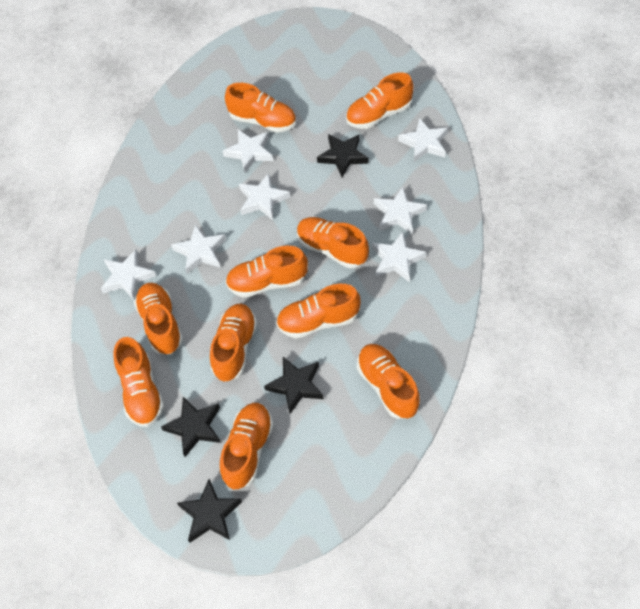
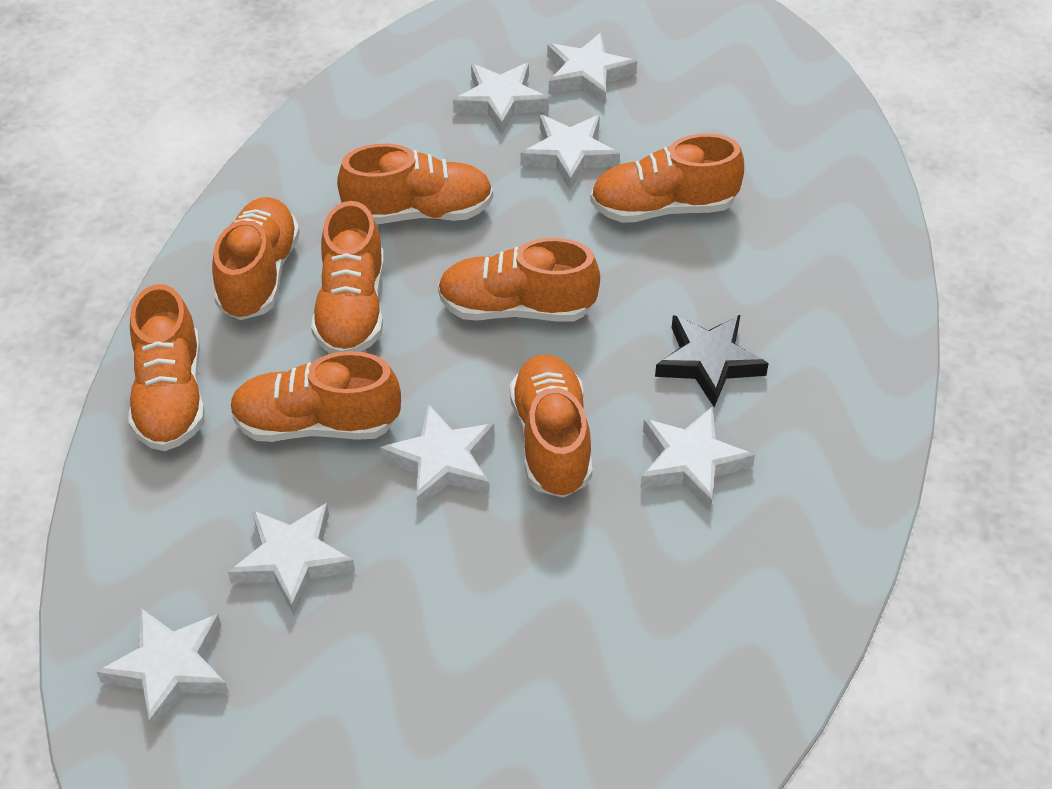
black star: 4 -> 1
orange shoe: 10 -> 8

